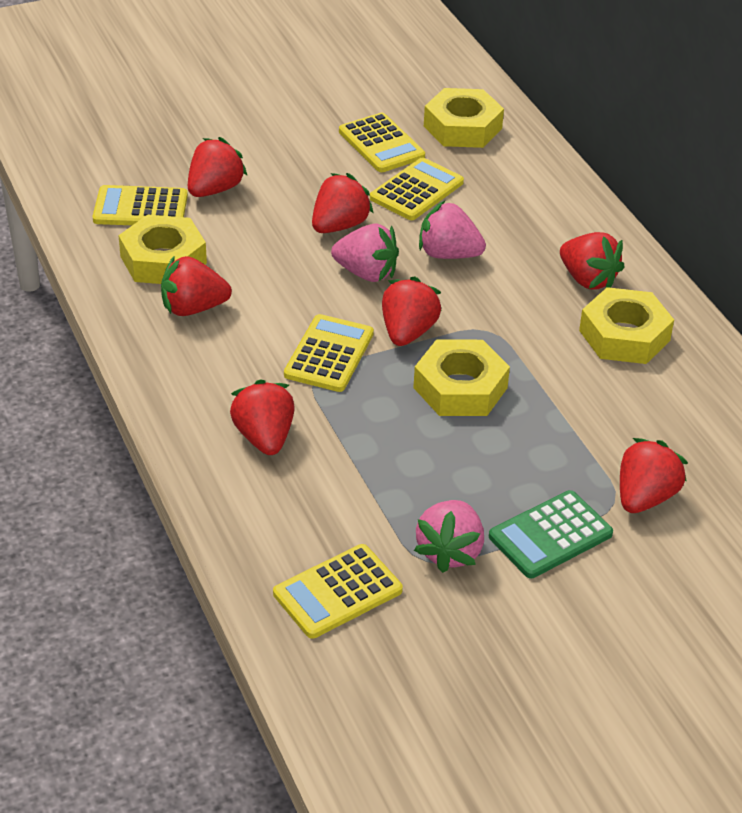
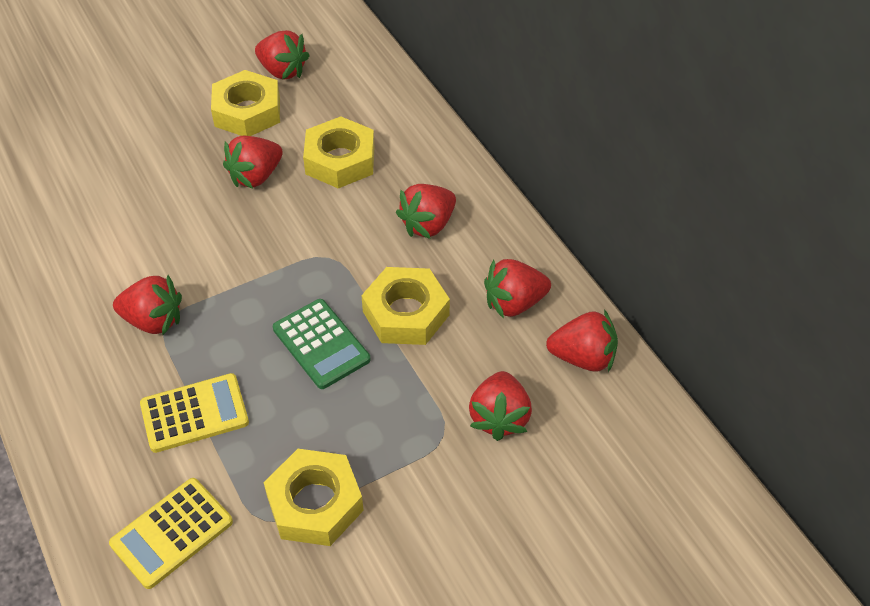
pink strawberry: 3 -> 0
yellow calculator: 5 -> 2

